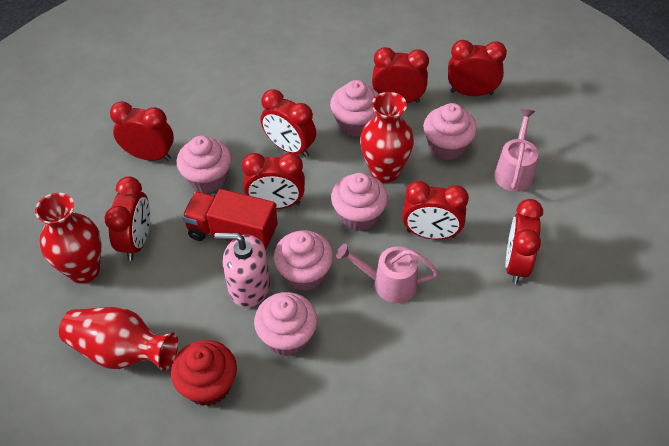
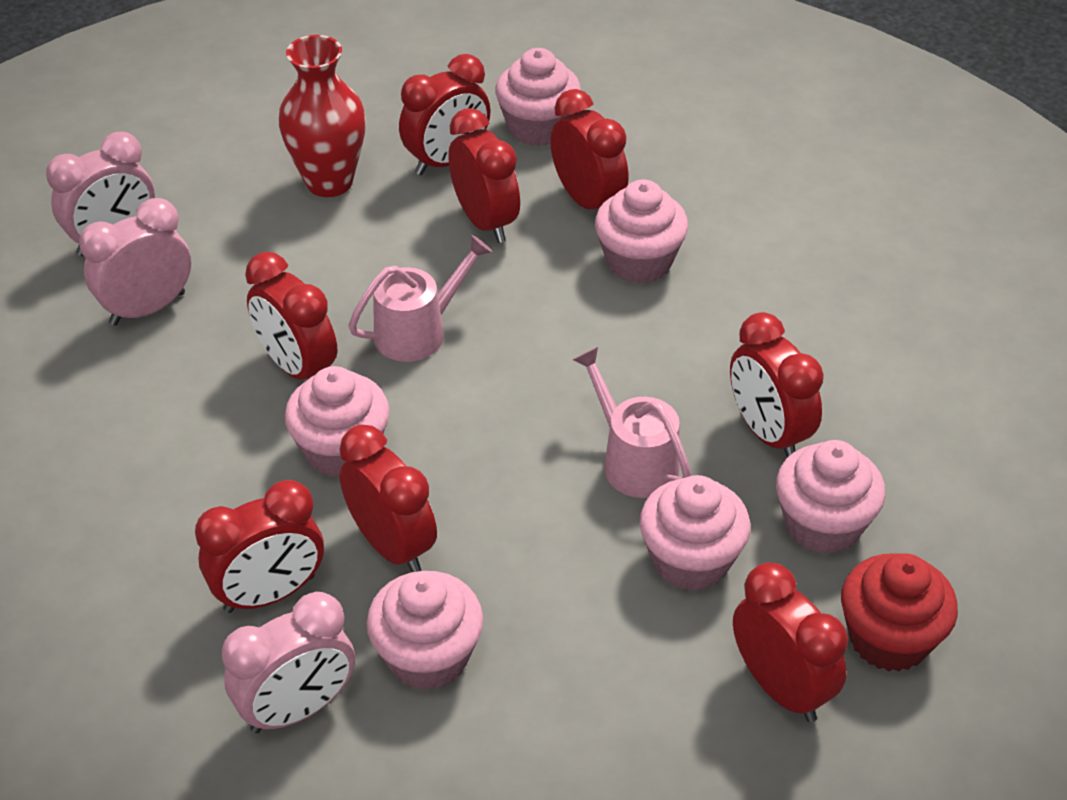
pink clock: 0 -> 3
pink soap dispenser: 1 -> 0
red truck: 1 -> 0
red vase: 3 -> 1

